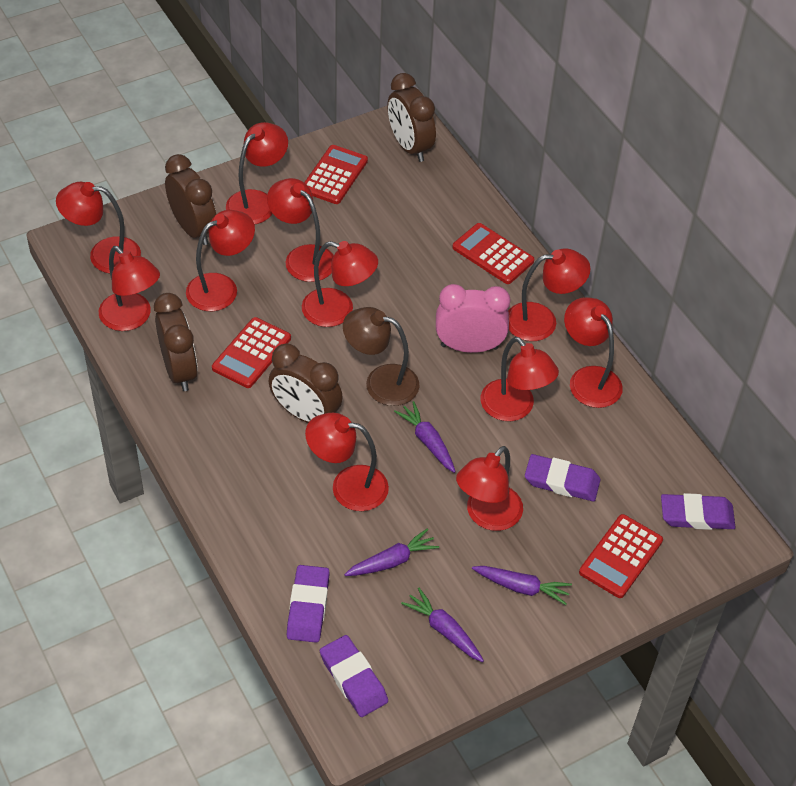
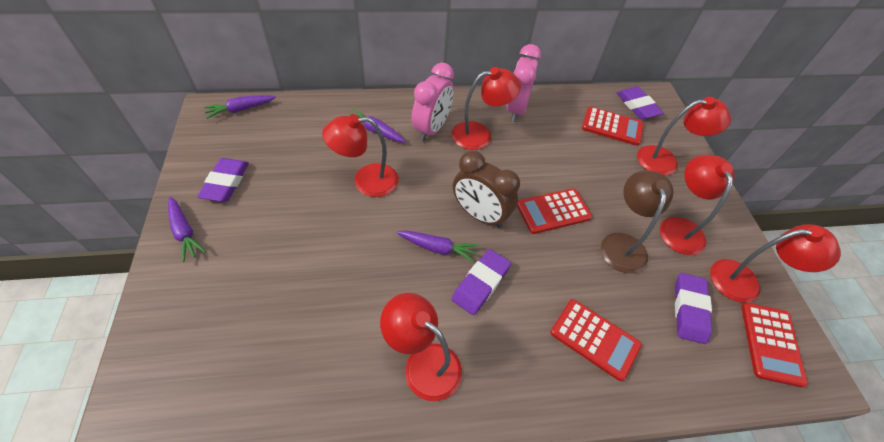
brown clock: 4 -> 1
pink clock: 1 -> 2
red lamp: 11 -> 6

